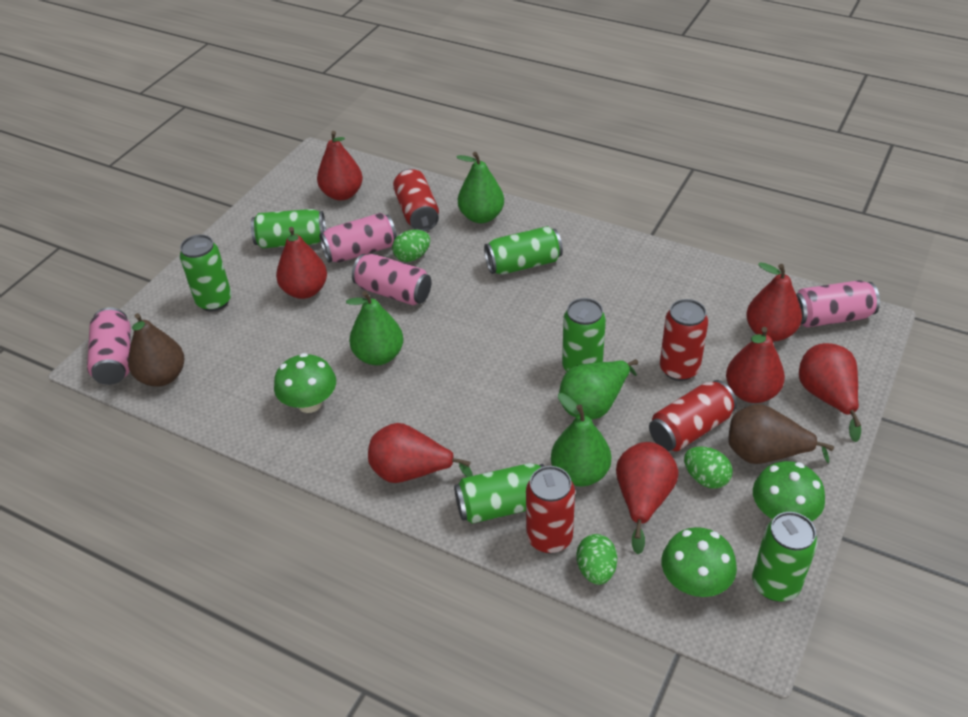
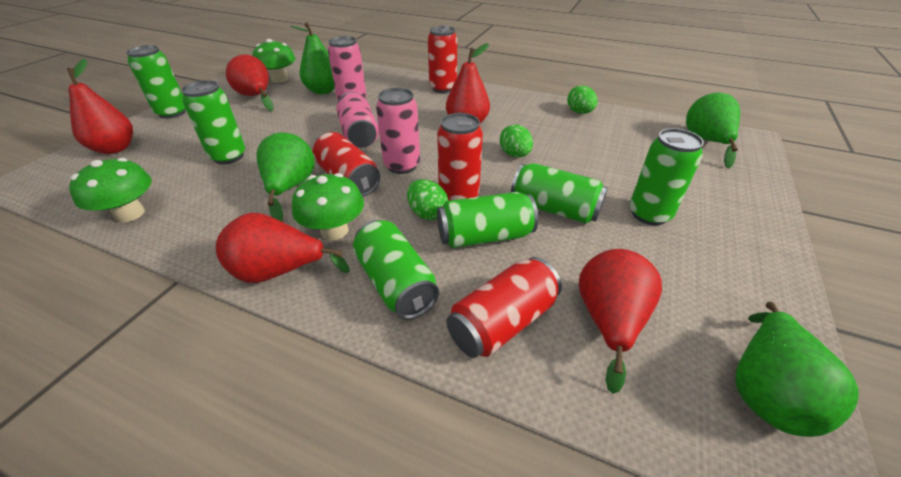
brown pear: 2 -> 0
pink can: 4 -> 3
red pear: 7 -> 5

